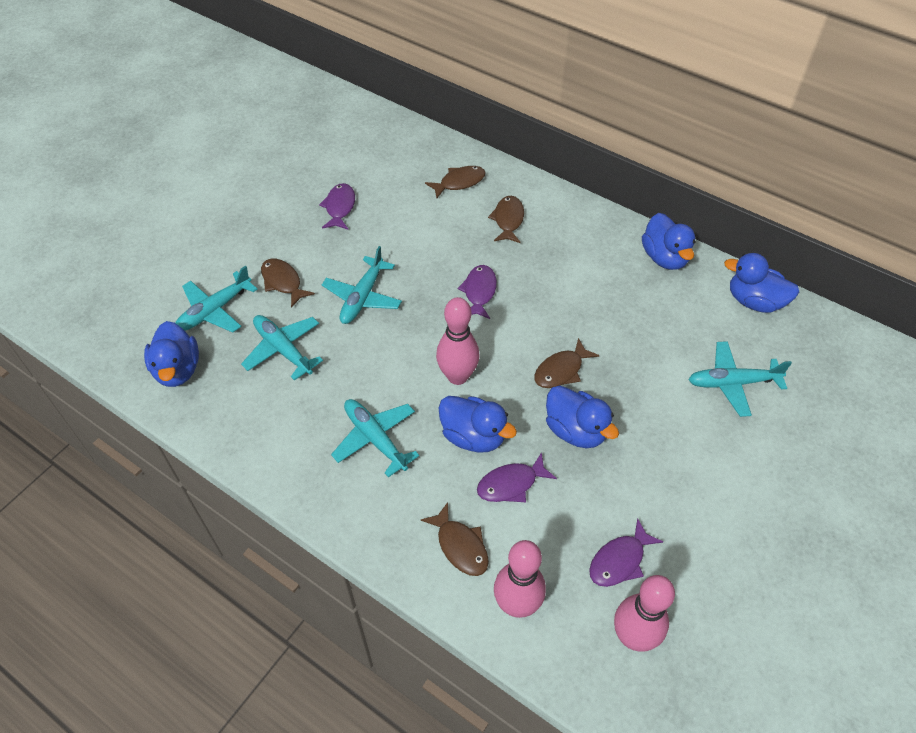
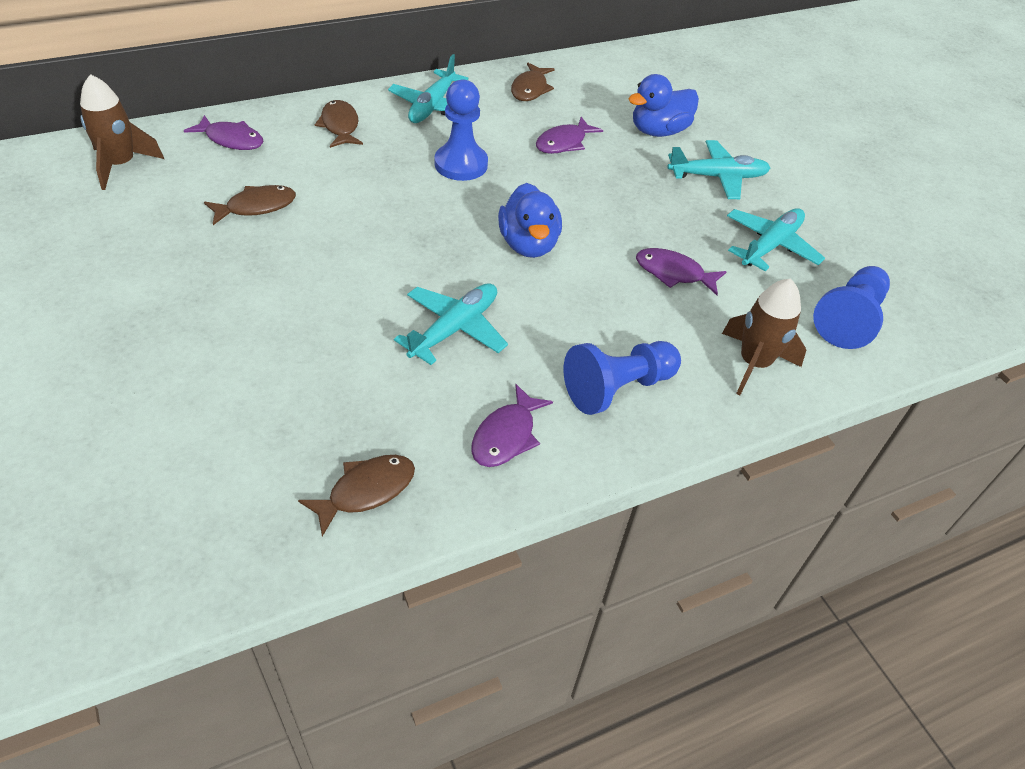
blue duck: 5 -> 2
blue pawn: 0 -> 3
brown fish: 5 -> 4
brown rocket: 0 -> 2
pink bowling pin: 3 -> 0
turquoise plane: 5 -> 4

